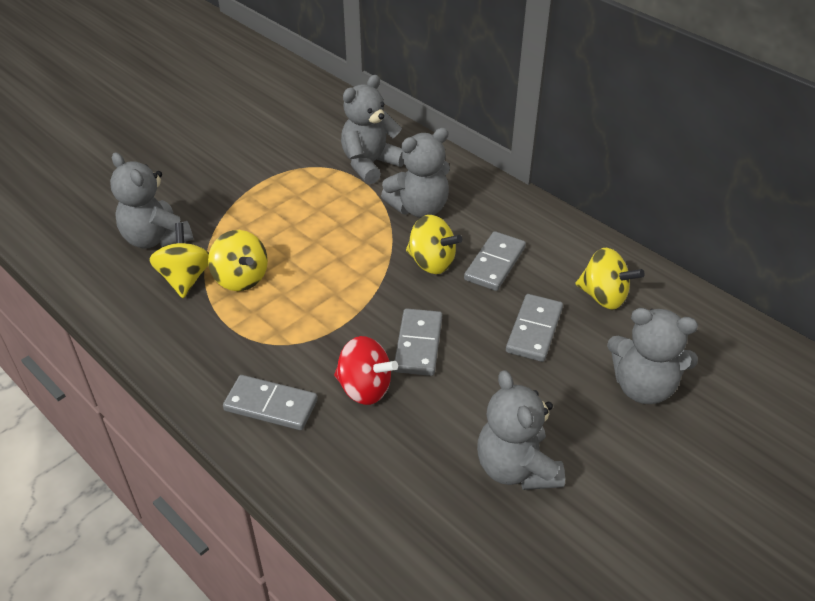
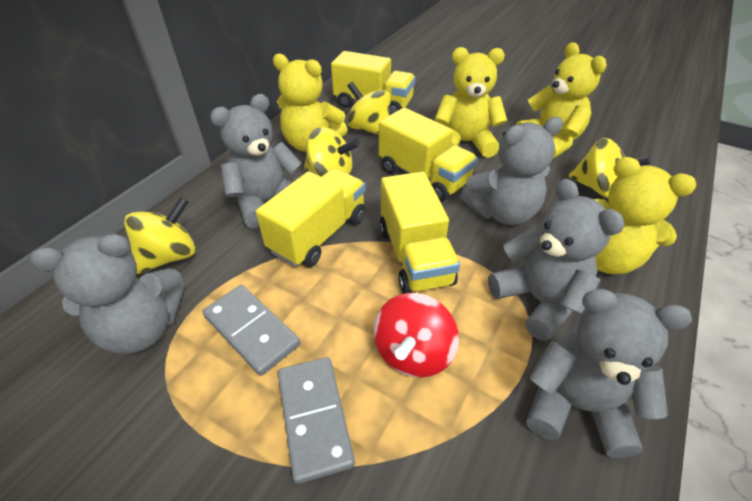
grey domino: 4 -> 2
yellow teddy bear: 0 -> 4
yellow truck: 0 -> 4

